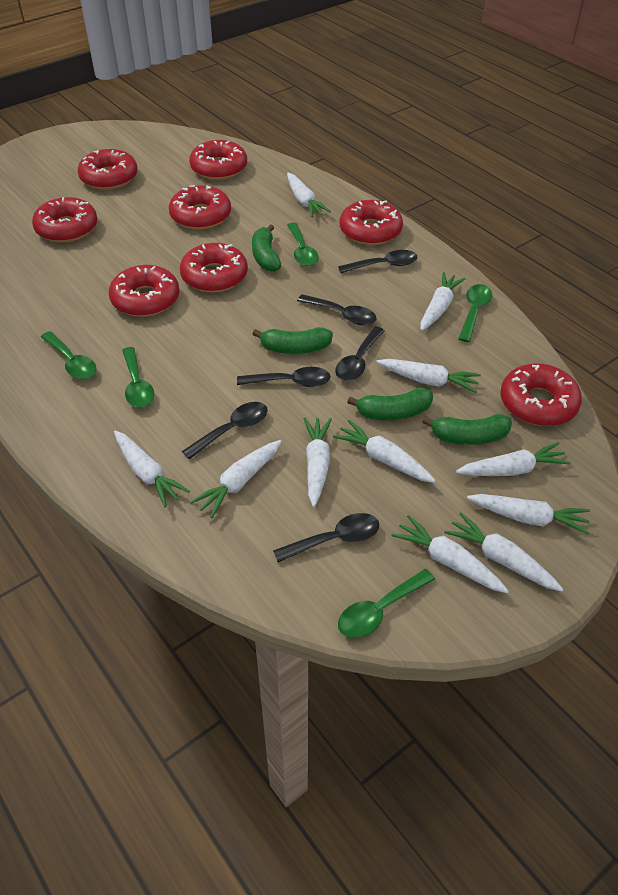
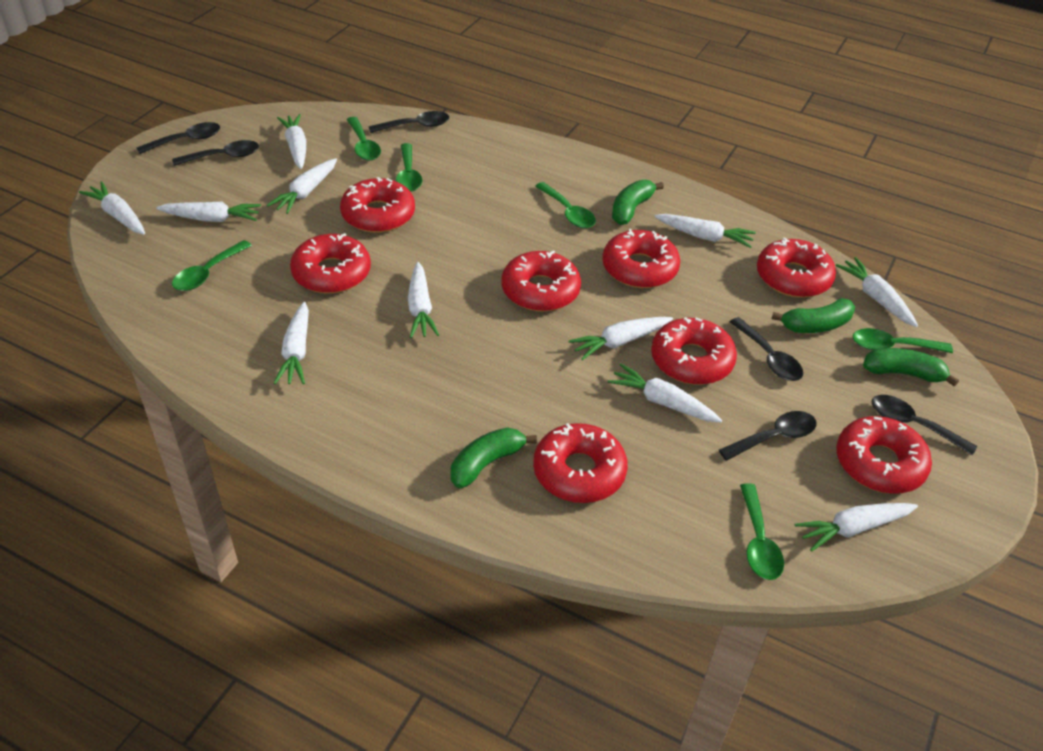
green spoon: 5 -> 6

